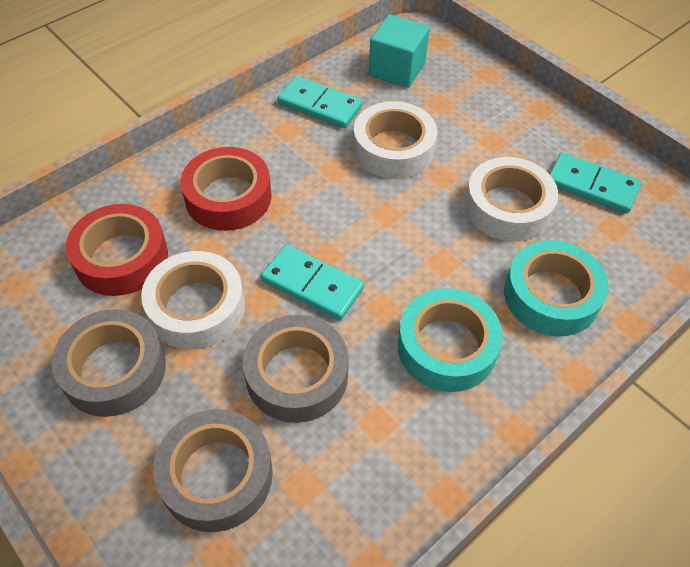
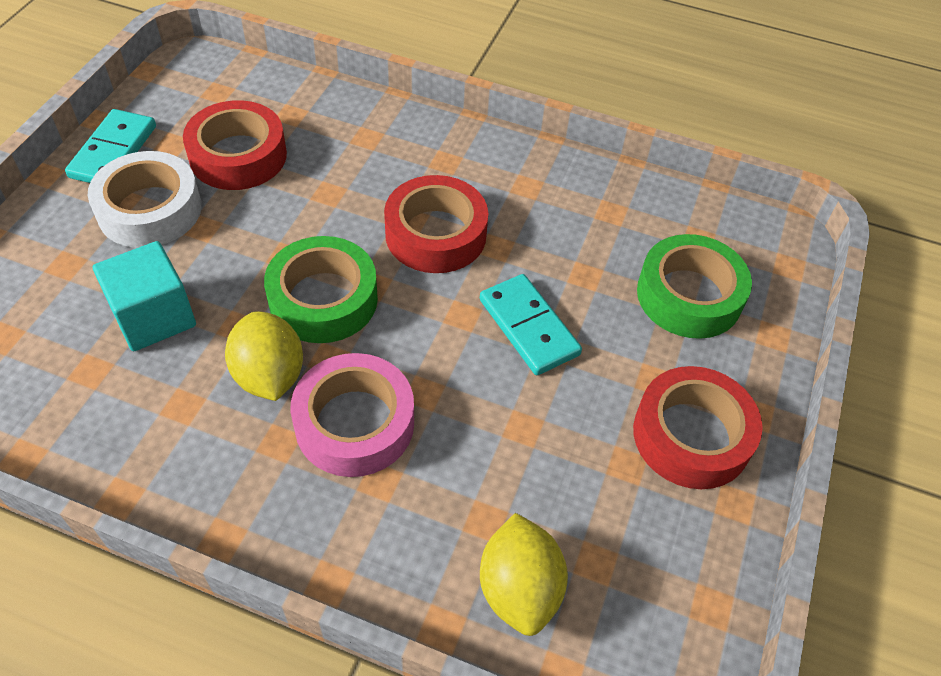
green tape: 0 -> 2
grey tape: 3 -> 0
pink tape: 0 -> 1
red tape: 2 -> 3
turquoise domino: 3 -> 2
turquoise tape: 2 -> 0
white tape: 3 -> 1
yellow lemon: 0 -> 2

